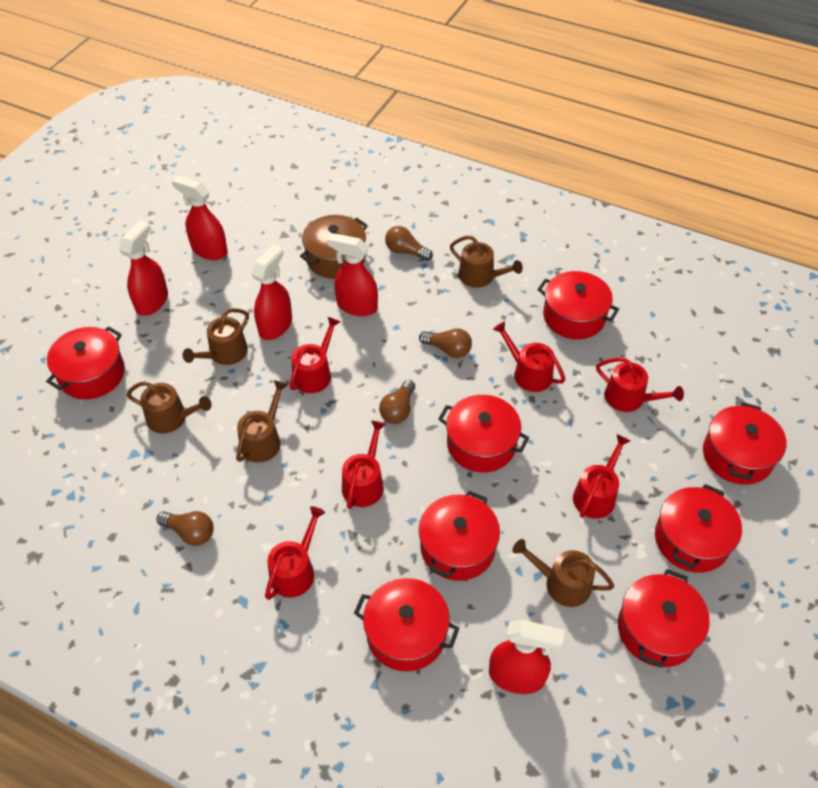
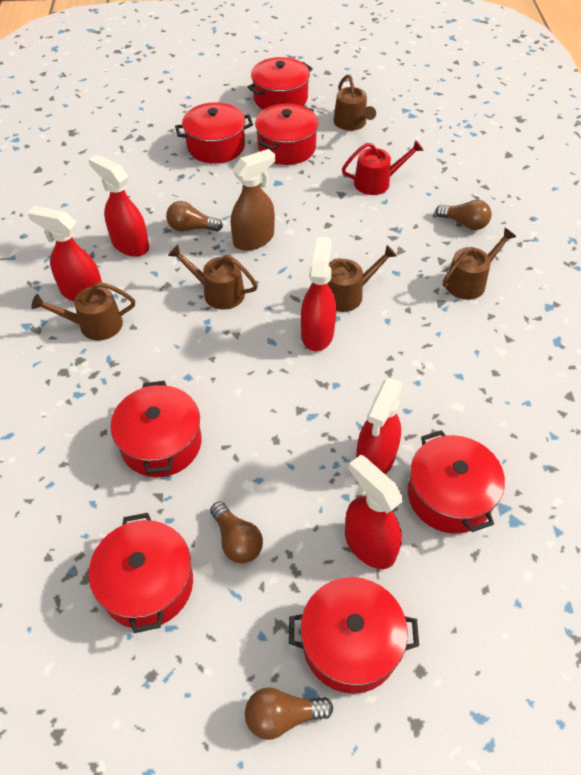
brown pot: 1 -> 0
brown spray bottle: 0 -> 1
red pot: 8 -> 7
red watering can: 6 -> 1

